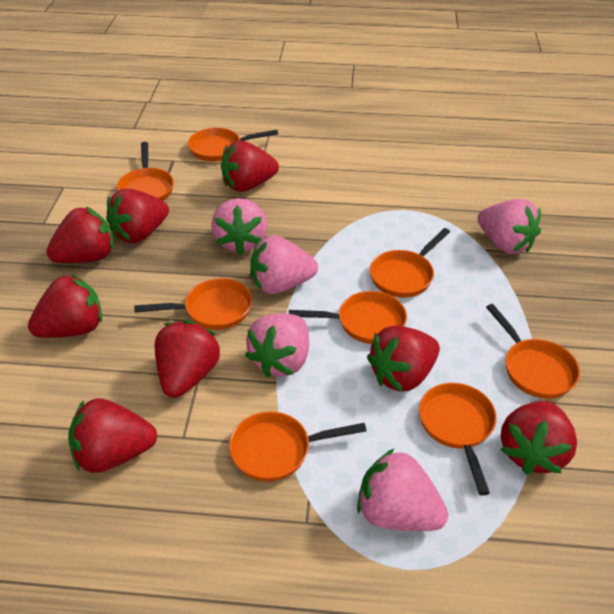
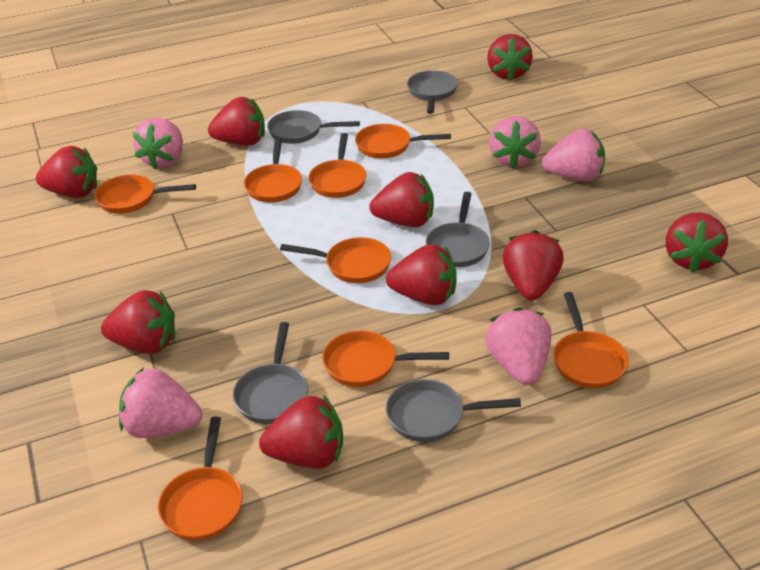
grey pan: 0 -> 5
red strawberry: 8 -> 9

